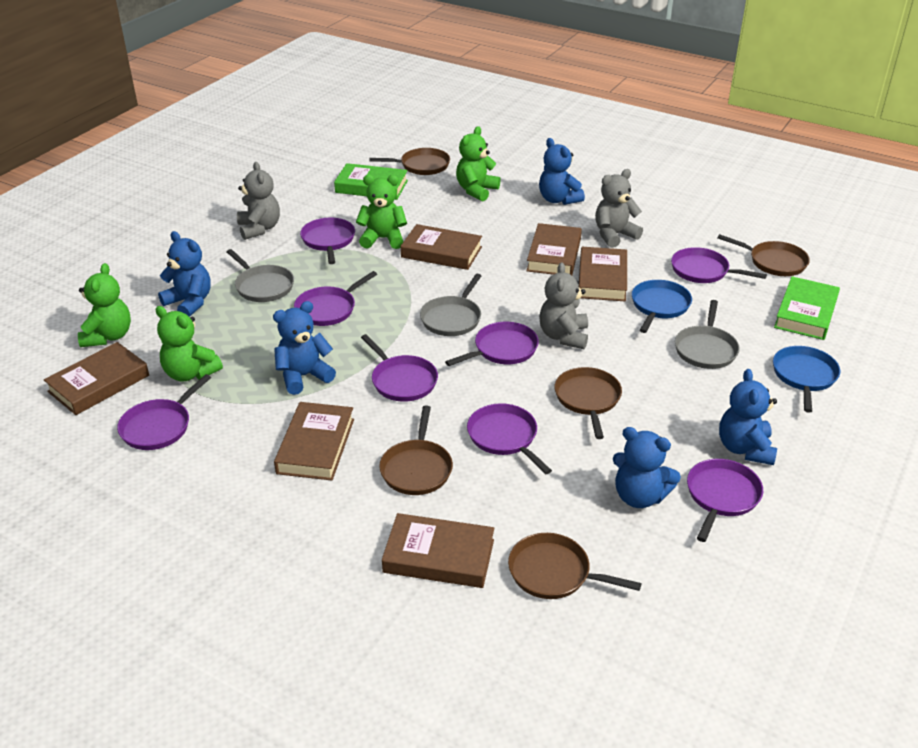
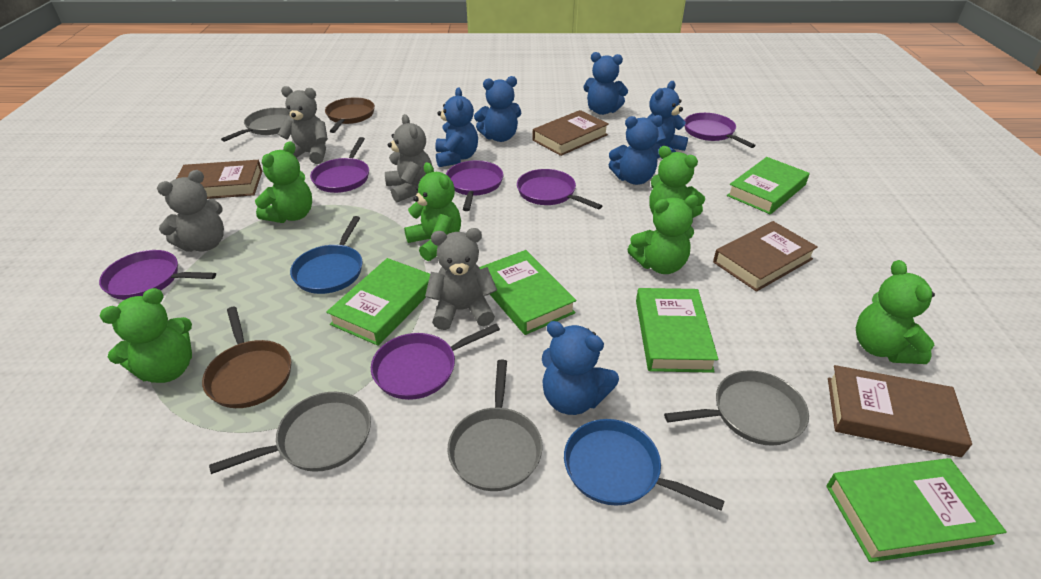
blue teddy bear: 5 -> 6
brown book: 6 -> 4
brown pan: 5 -> 2
green book: 2 -> 5
green teddy bear: 4 -> 6
grey pan: 3 -> 4
grey teddy bear: 3 -> 4
purple pan: 8 -> 6

